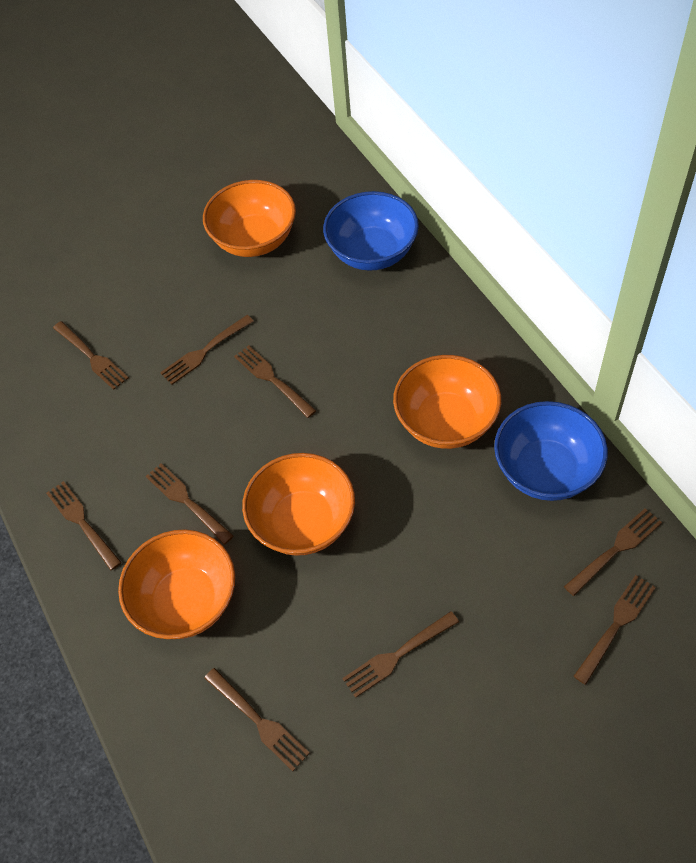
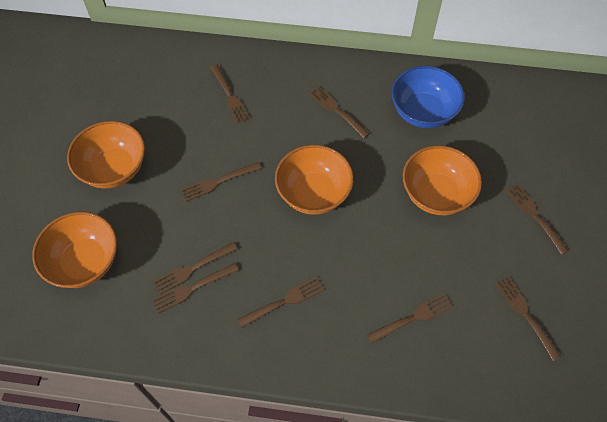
blue bowl: 2 -> 1

